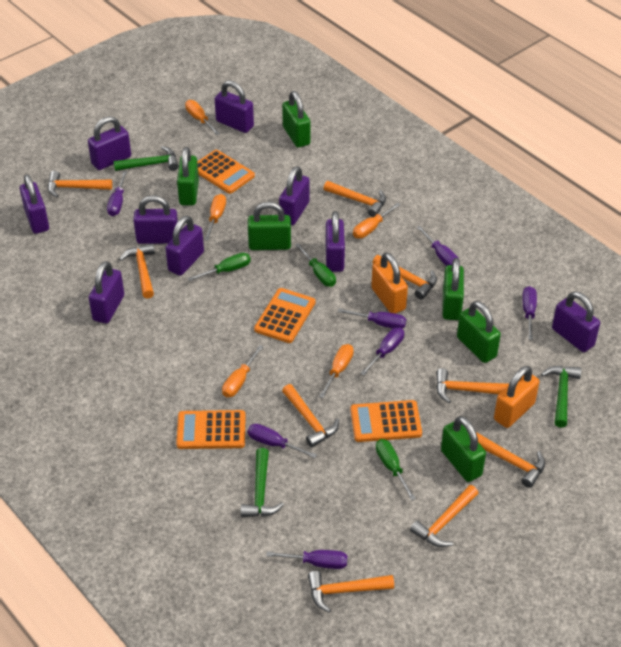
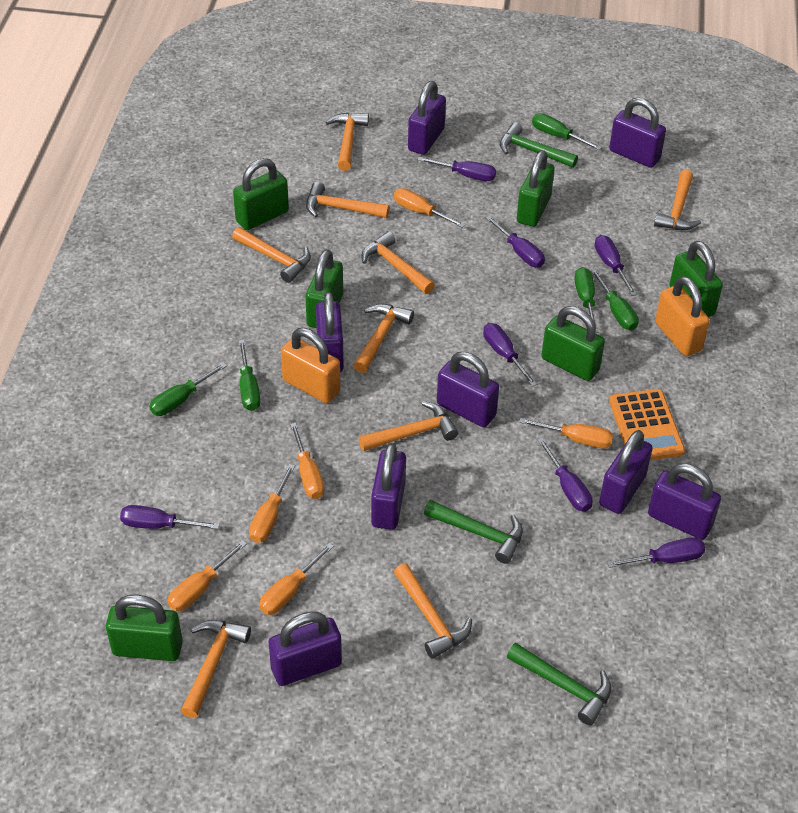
green screwdriver: 3 -> 5
orange calculator: 4 -> 1
orange screwdriver: 5 -> 6
purple padlock: 9 -> 8

